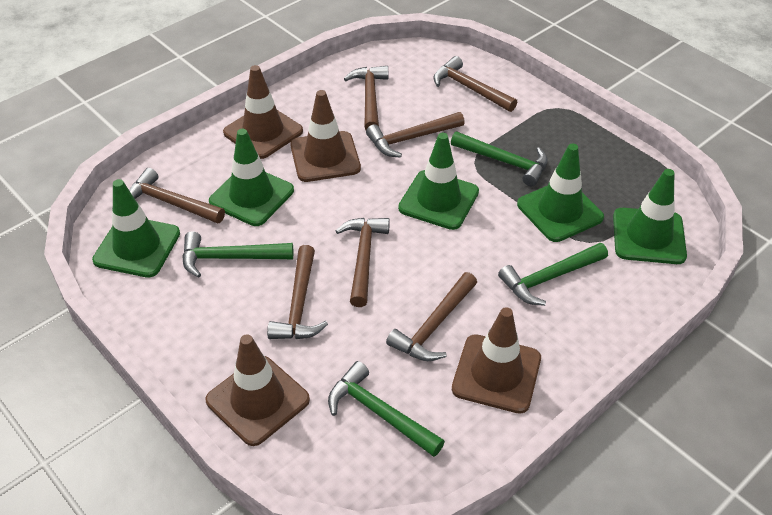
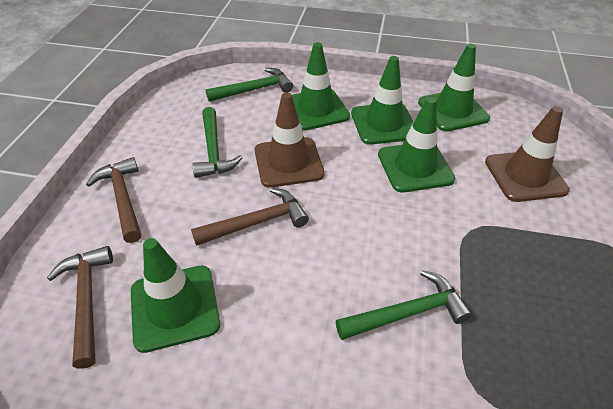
brown hammer: 7 -> 3
brown traffic cone: 4 -> 2
green hammer: 4 -> 3

